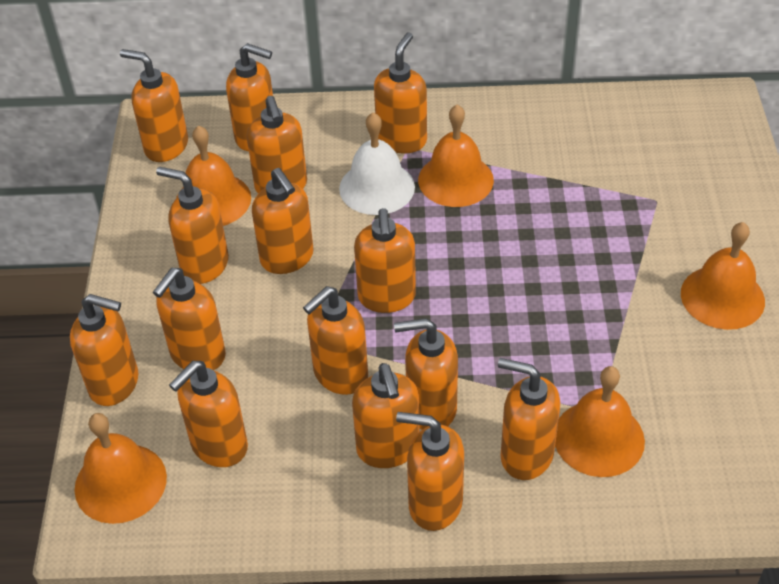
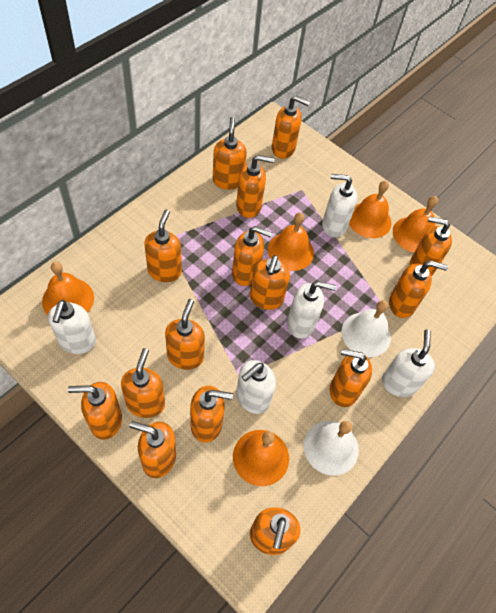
white bell: 1 -> 2
white soap dispenser: 0 -> 5

